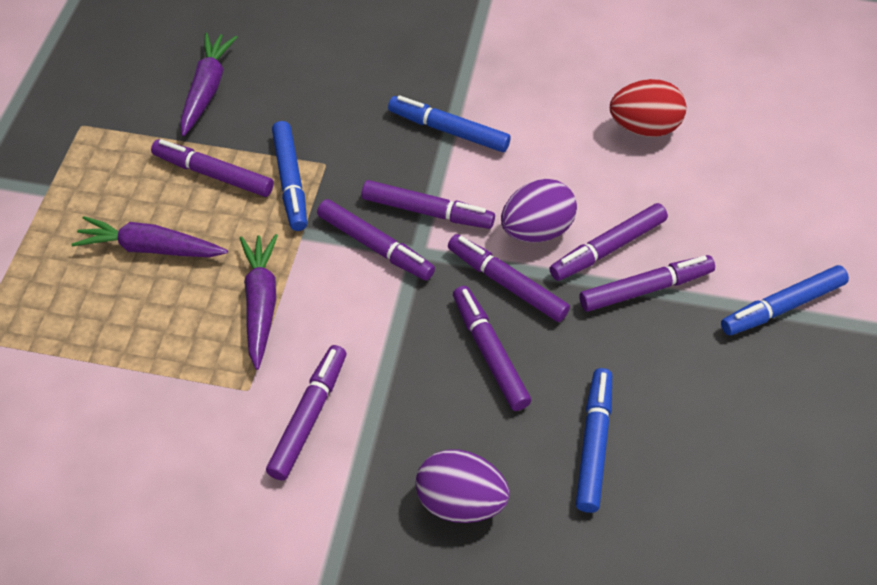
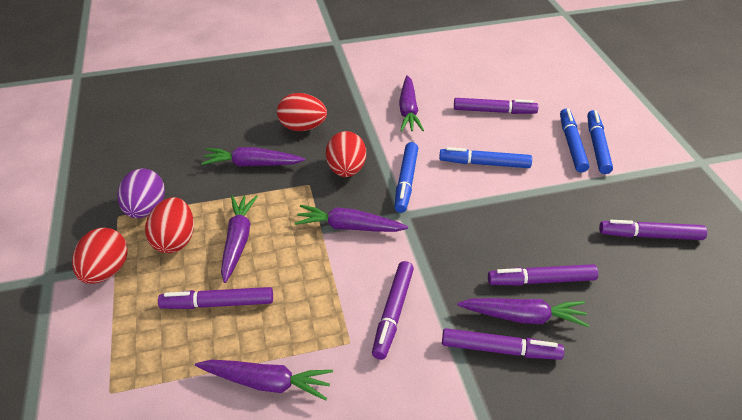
purple carrot: 3 -> 6
purple egg: 2 -> 1
purple marker: 8 -> 6
red egg: 1 -> 4

